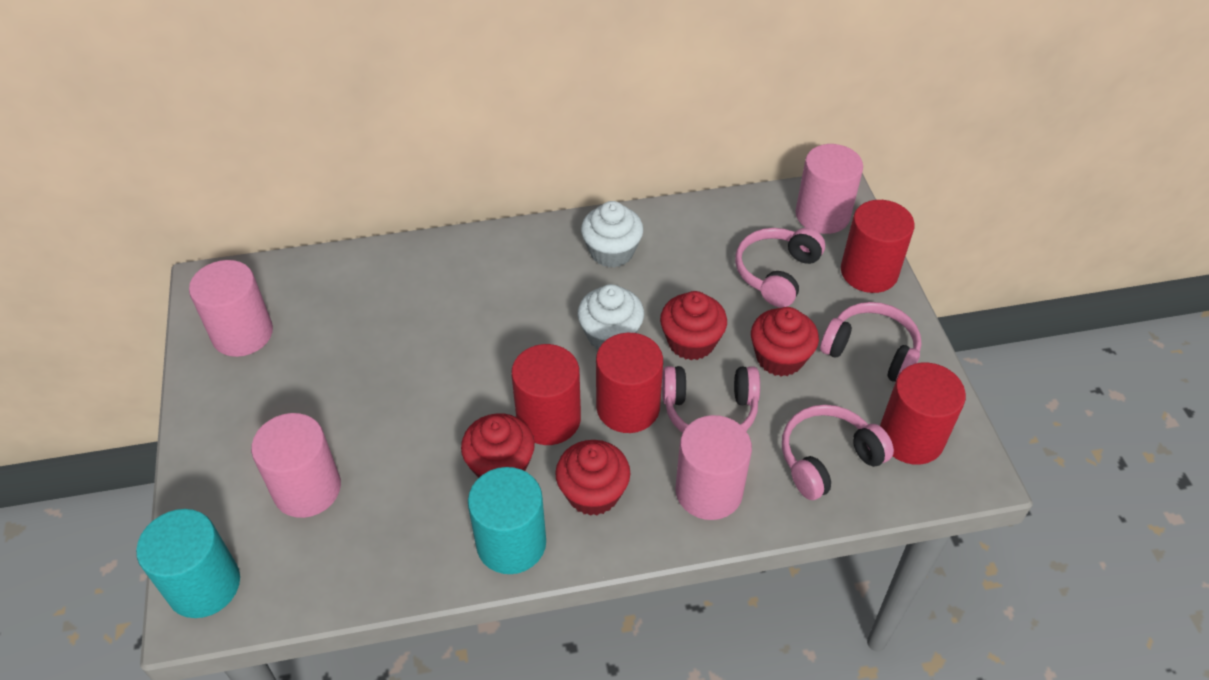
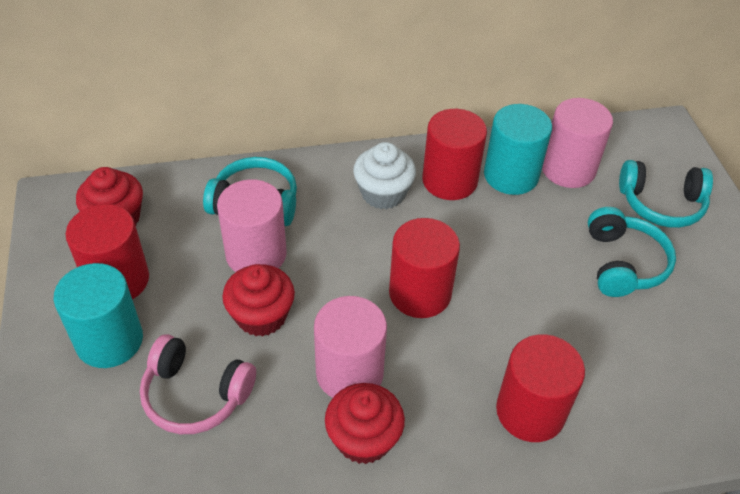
pink cylinder: 4 -> 3
pink headphones: 4 -> 1
red cupcake: 4 -> 3
turquoise headphones: 0 -> 3
white cupcake: 2 -> 1

